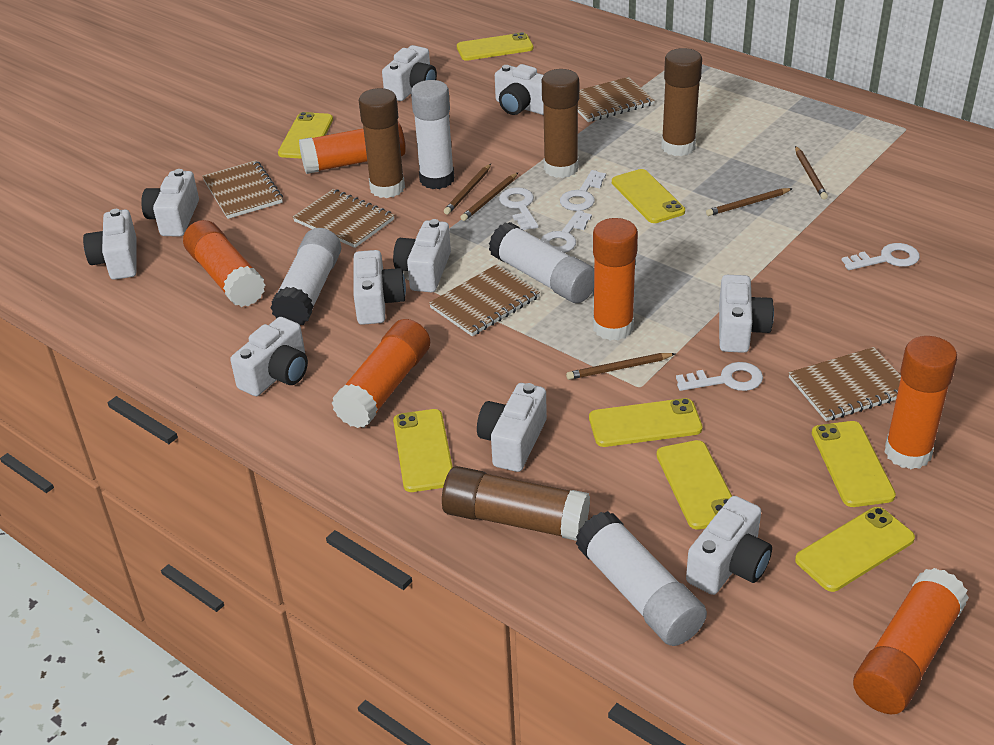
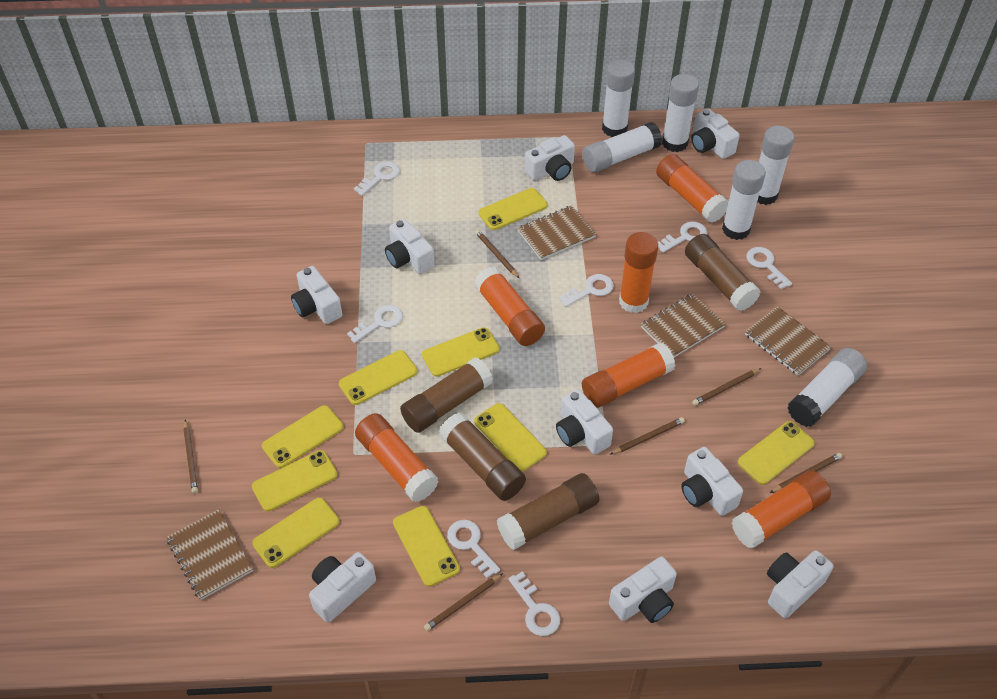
brown notebook: 5 -> 4
brown pencil: 5 -> 6
white camera: 10 -> 9
white glue stick: 4 -> 6
white key: 5 -> 7
yellow phone: 8 -> 9

